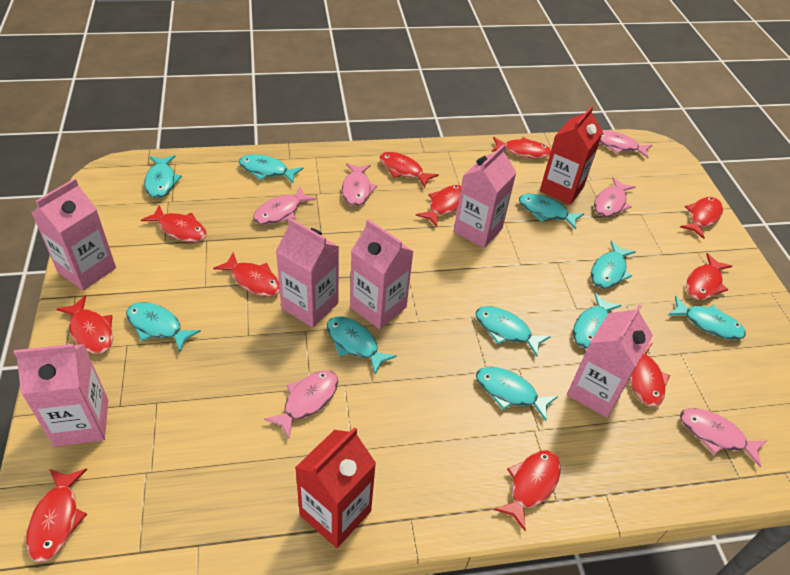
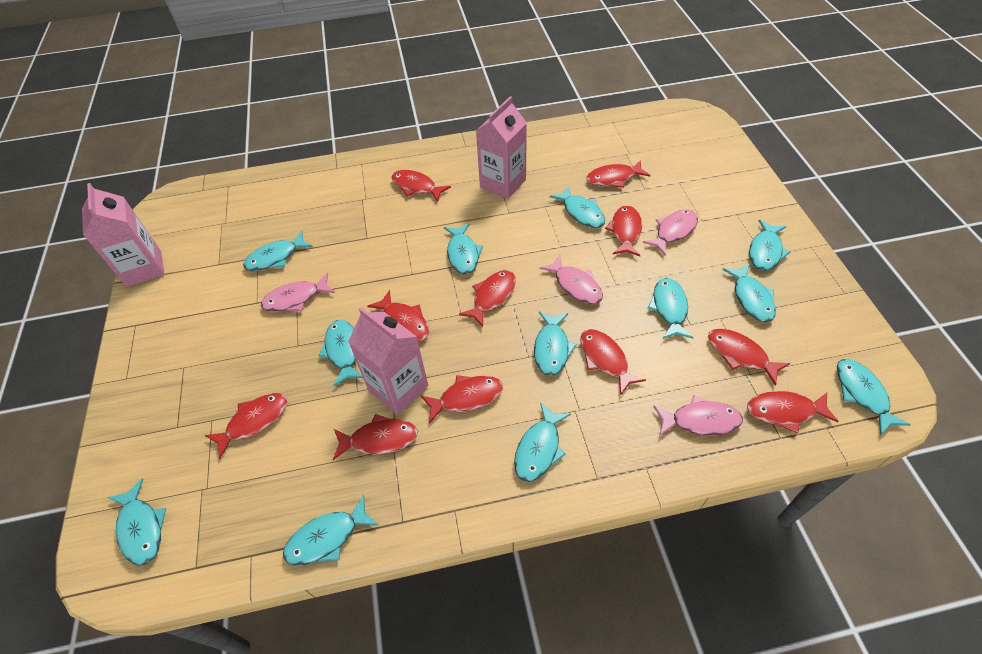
pink carton: 6 -> 3
pink fish: 6 -> 4
red carton: 2 -> 0
turquoise fish: 10 -> 12

